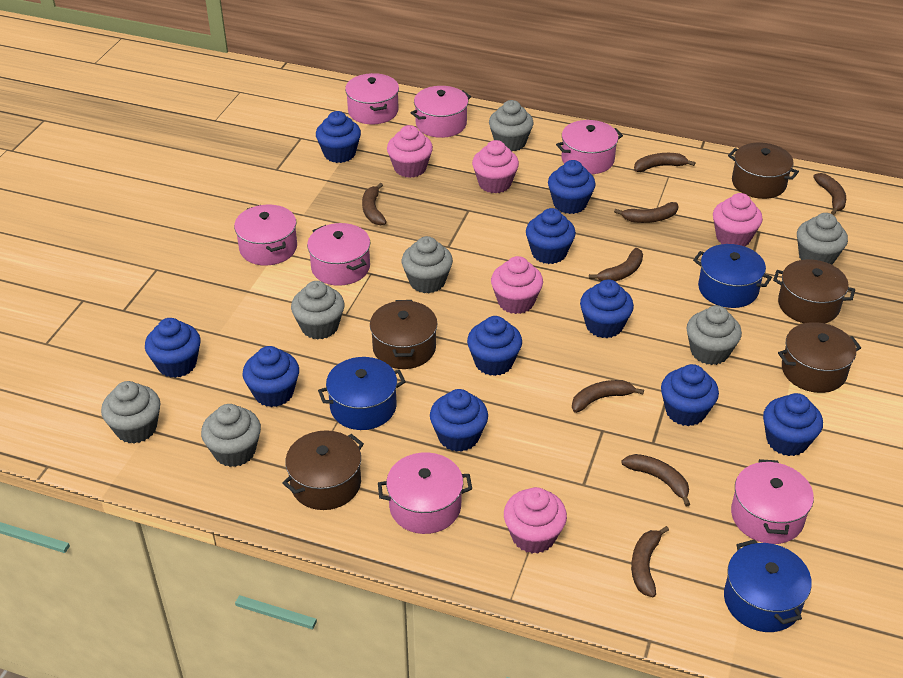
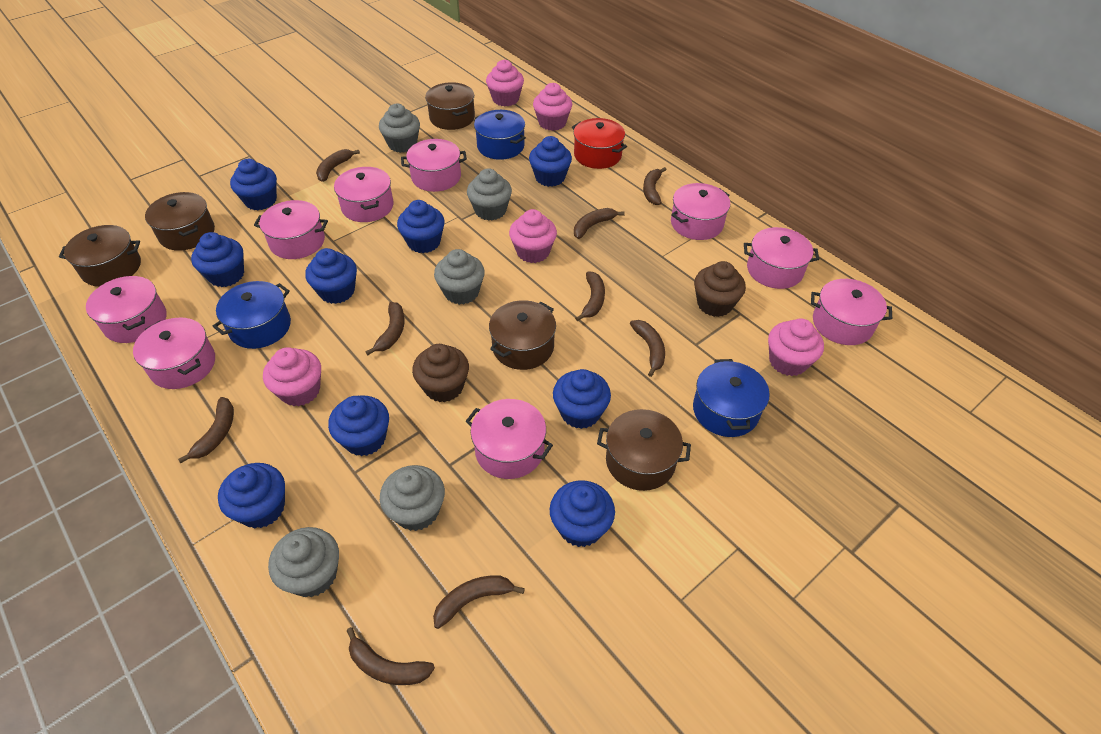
blue cupcake: 10 -> 9
brown banana: 8 -> 9
brown cupcake: 0 -> 2
grey cupcake: 7 -> 5
pink pot: 7 -> 9
red pot: 0 -> 1

